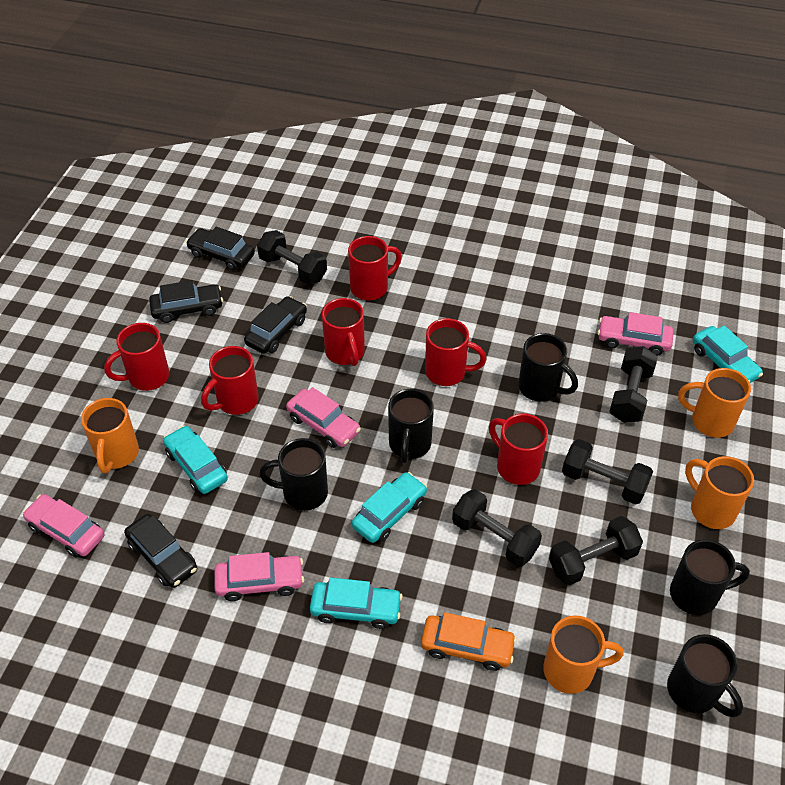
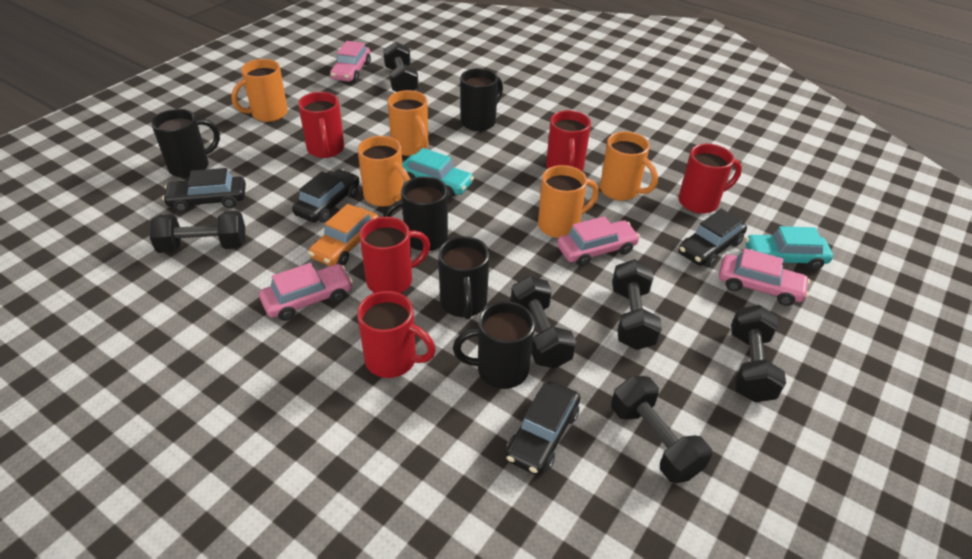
black dumbbell: 5 -> 6
orange mug: 4 -> 5
red mug: 6 -> 5
turquoise car: 4 -> 2

